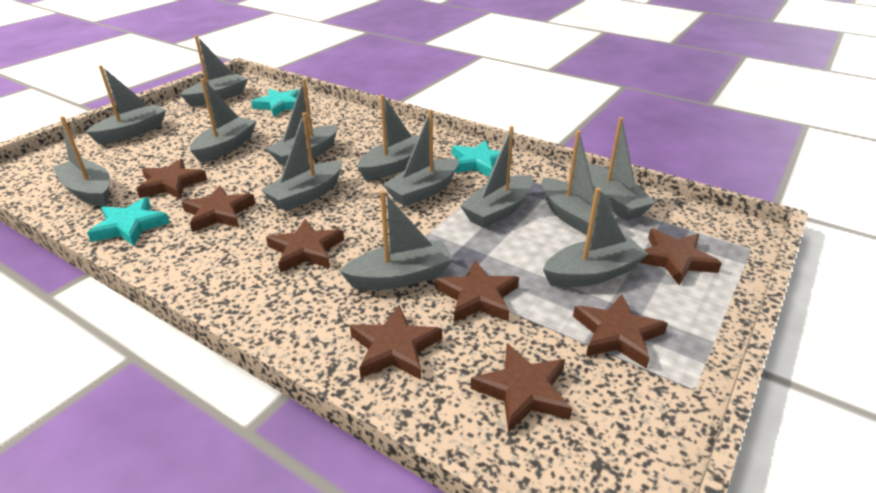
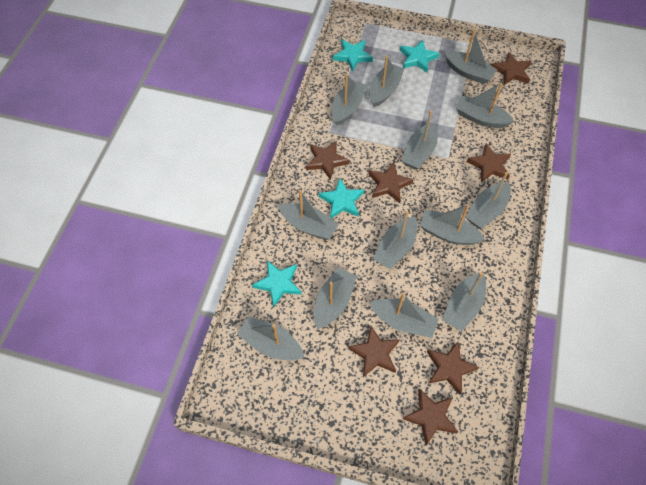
brown star: 8 -> 7
turquoise star: 3 -> 4

